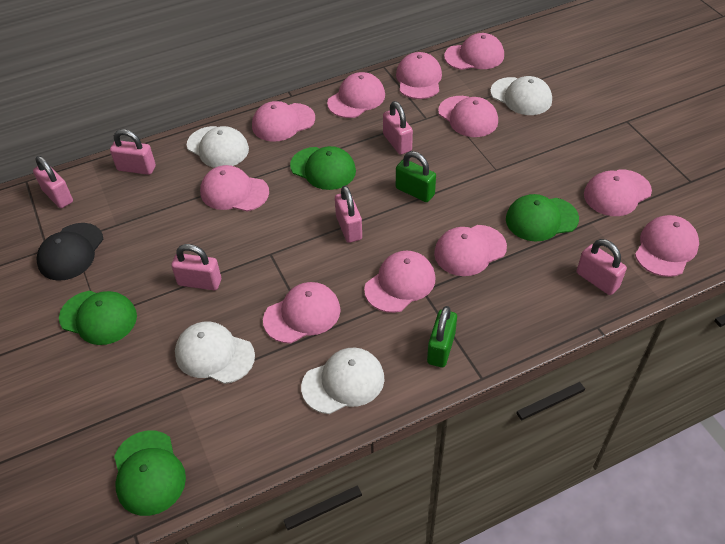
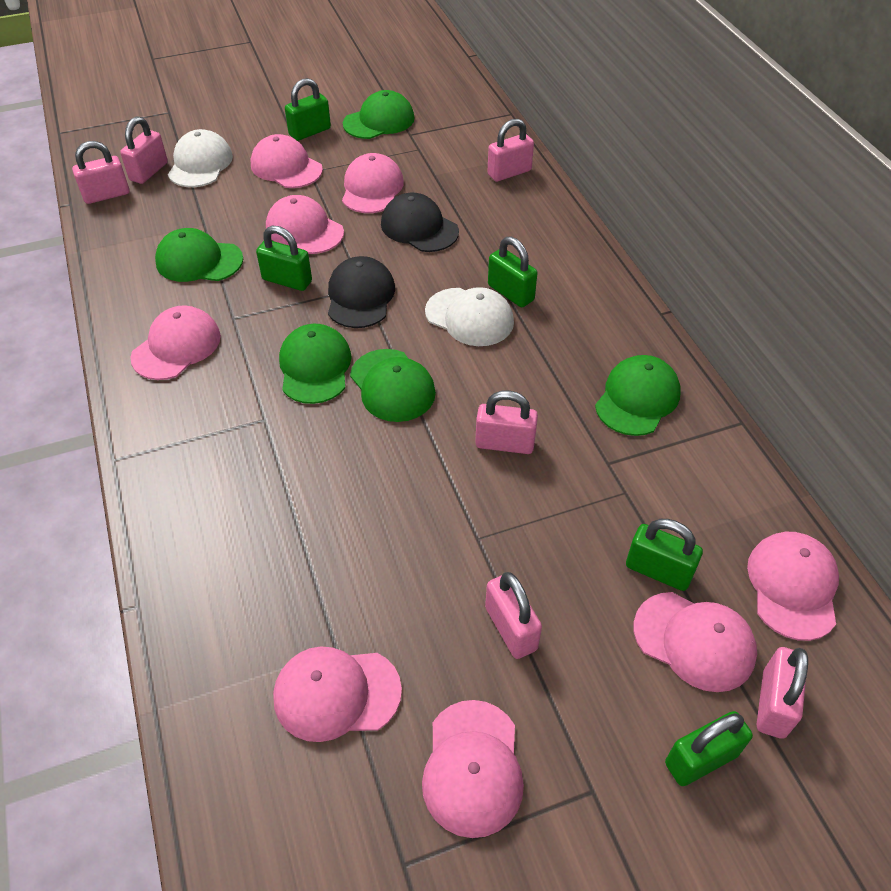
black cap: 1 -> 2
green cap: 4 -> 5
green padlock: 2 -> 5
pink cap: 11 -> 8
white cap: 4 -> 2

